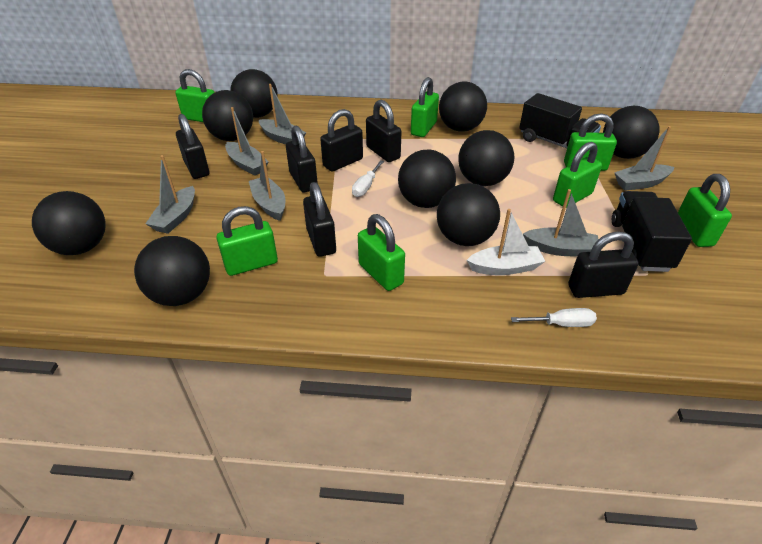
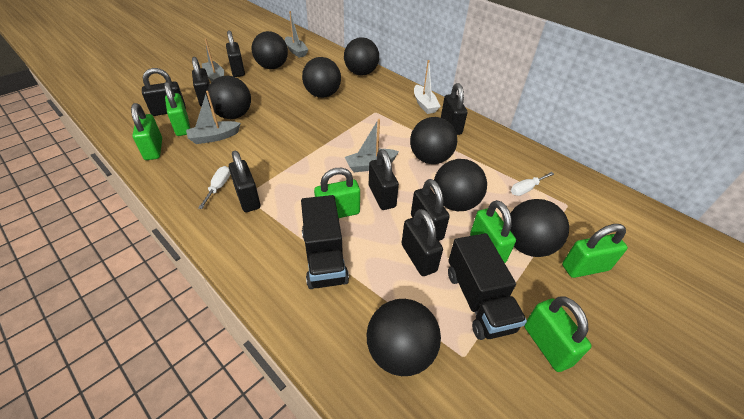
black ball: 9 -> 8
black padlock: 6 -> 8
green padlock: 7 -> 6
grey boat: 6 -> 4

